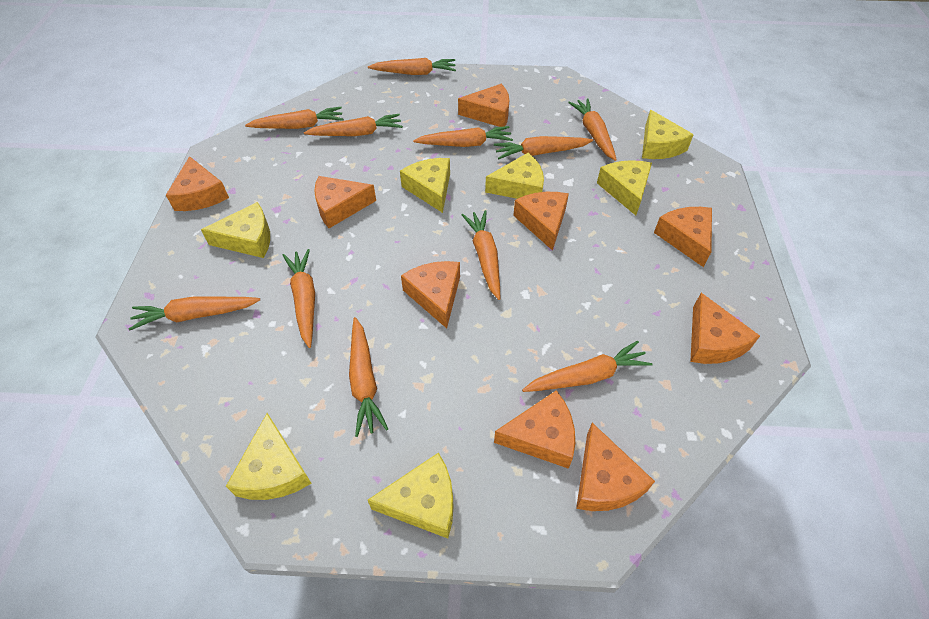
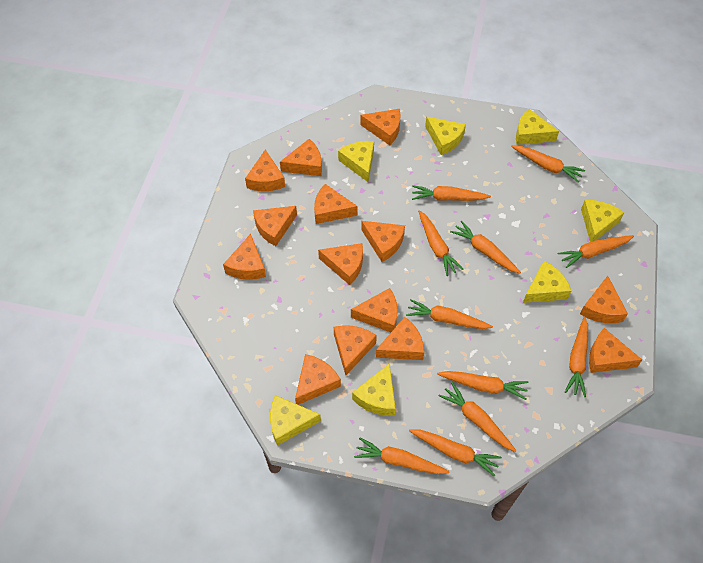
orange cheese: 9 -> 14

